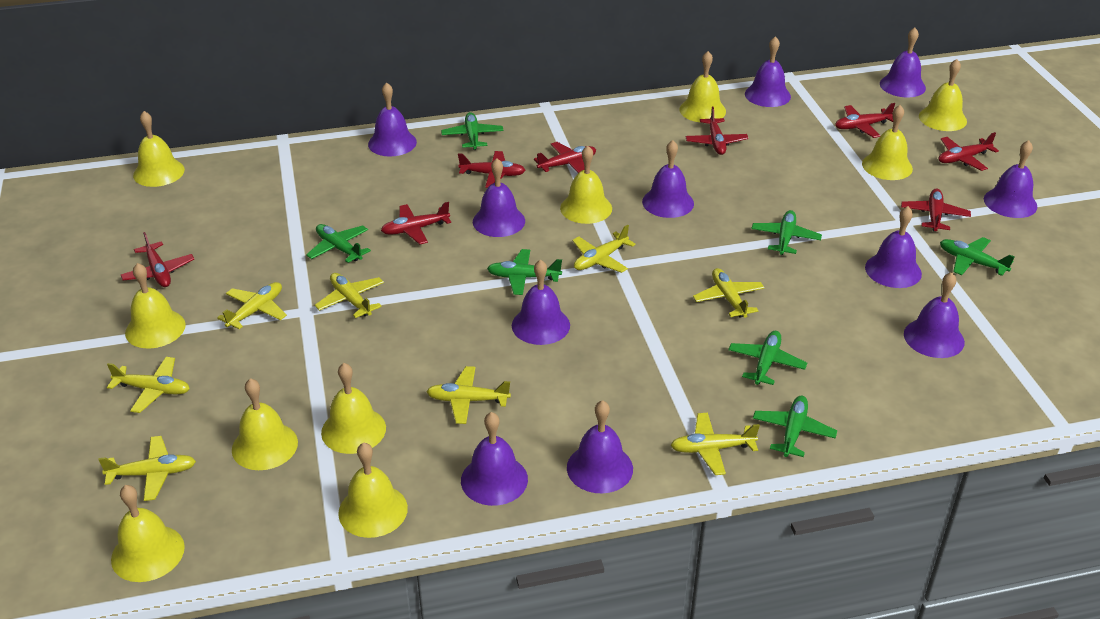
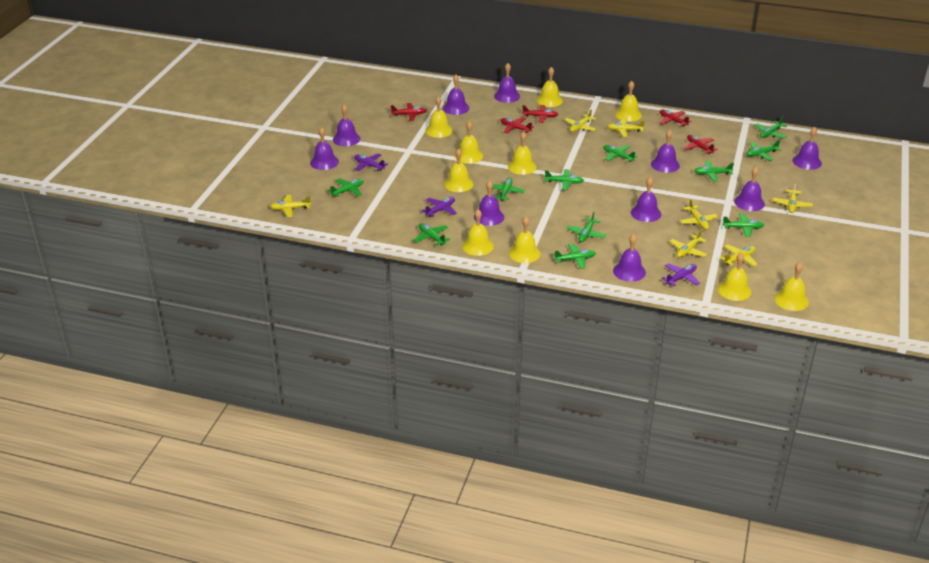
green plane: 7 -> 11
purple bell: 11 -> 10
purple plane: 0 -> 3
red plane: 8 -> 5
yellow plane: 8 -> 7

